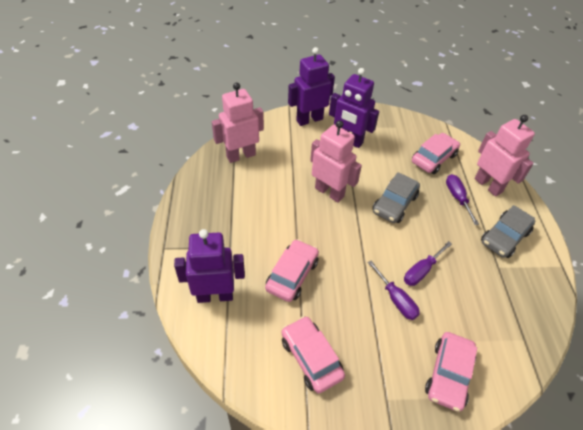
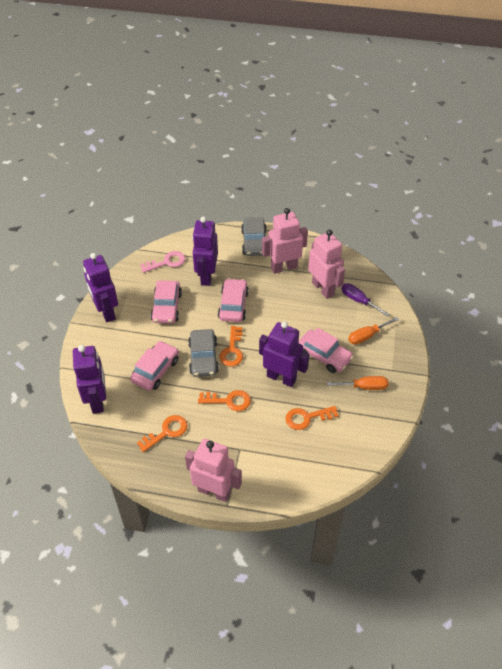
orange key: 0 -> 4
orange screwdriver: 0 -> 2
pink key: 0 -> 1
purple robot: 3 -> 4
purple screwdriver: 3 -> 1

